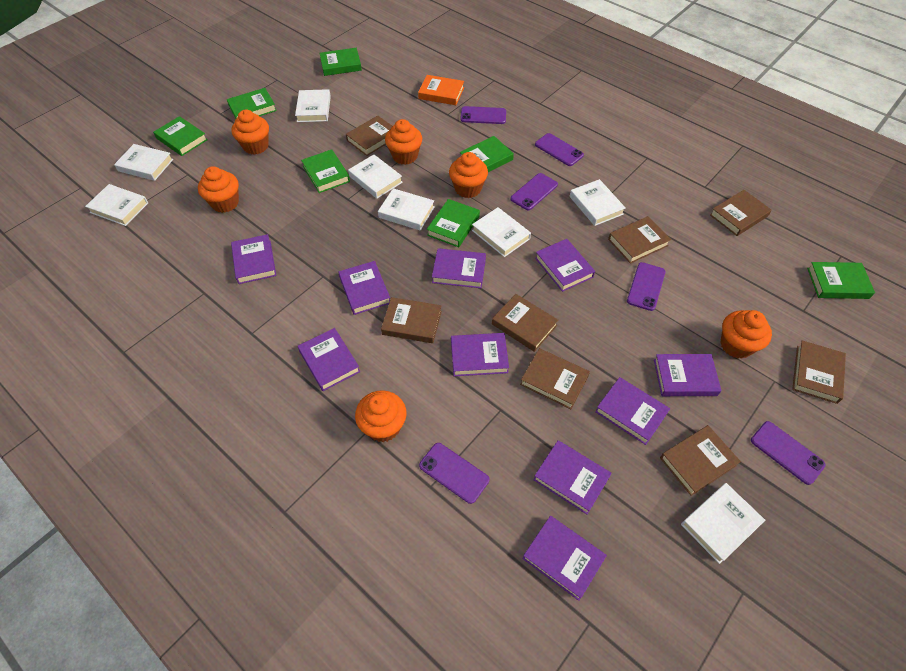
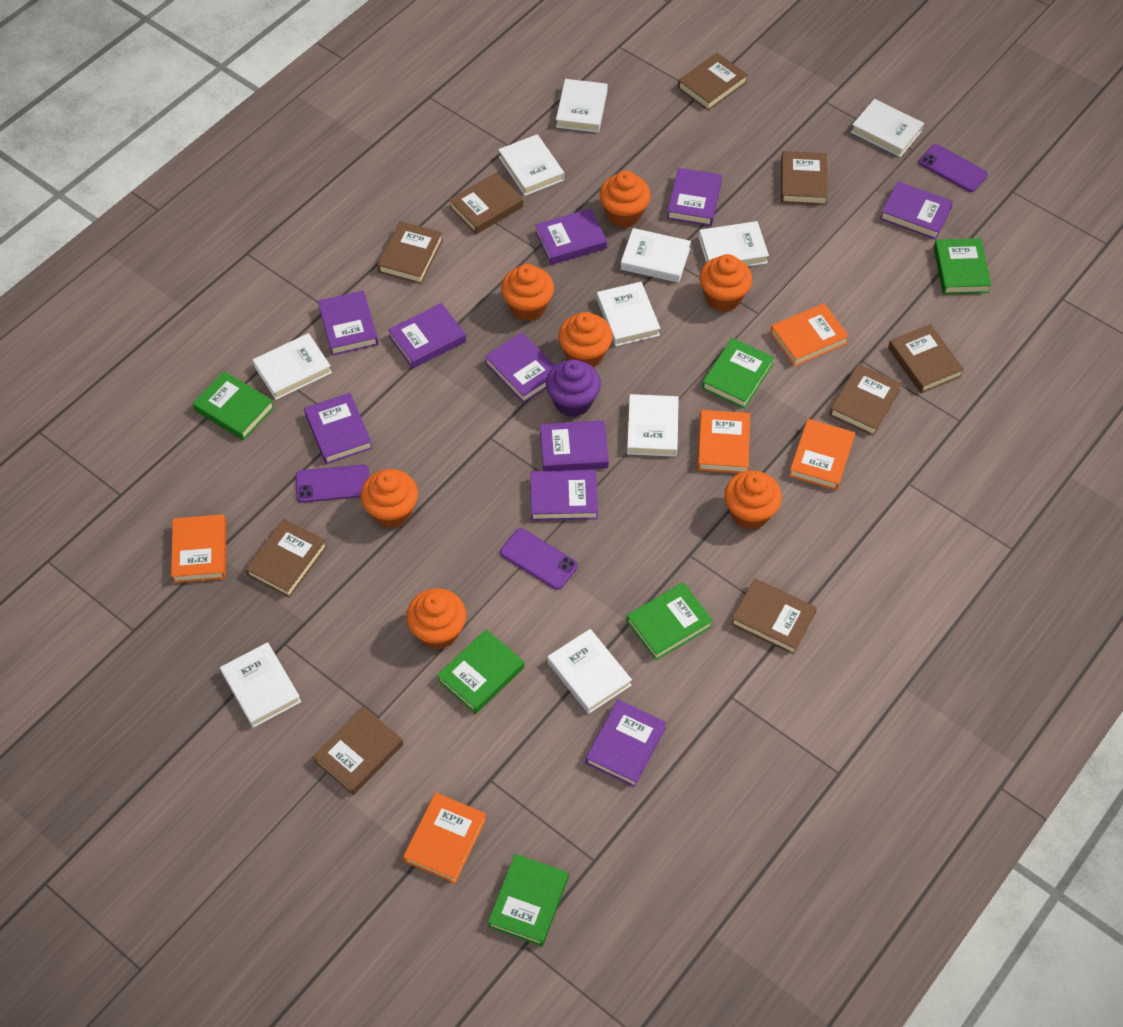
brown book: 8 -> 9
green book: 7 -> 6
orange book: 1 -> 5
orange cupcake: 6 -> 7
purple cupcake: 0 -> 1
purple phone: 6 -> 3
white book: 8 -> 10

